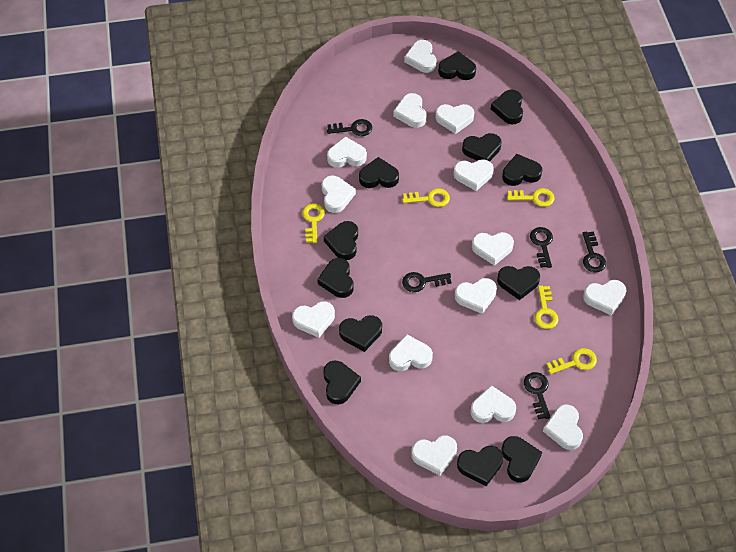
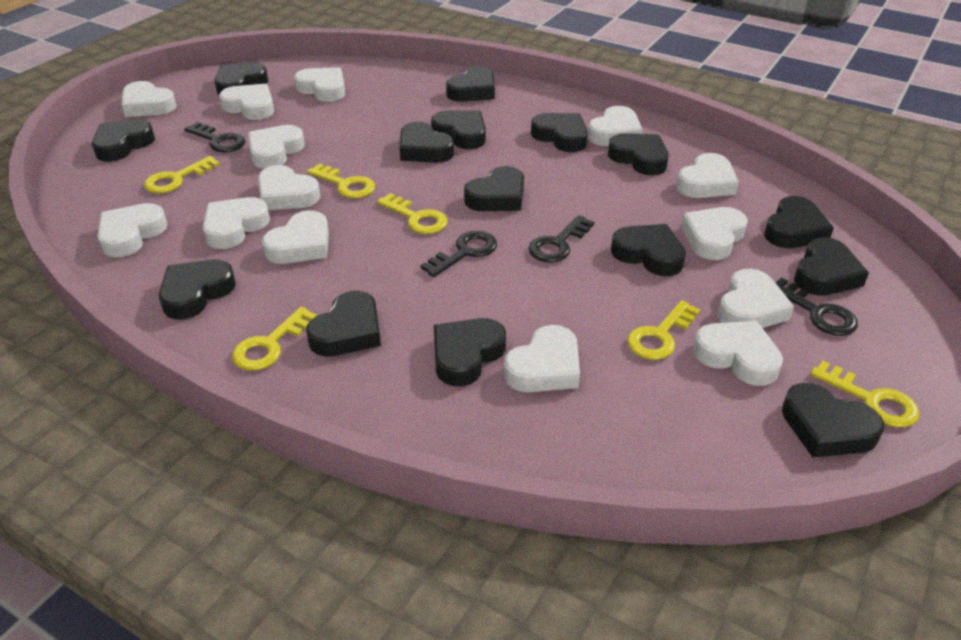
black heart: 12 -> 15
black key: 5 -> 4
yellow key: 5 -> 6

